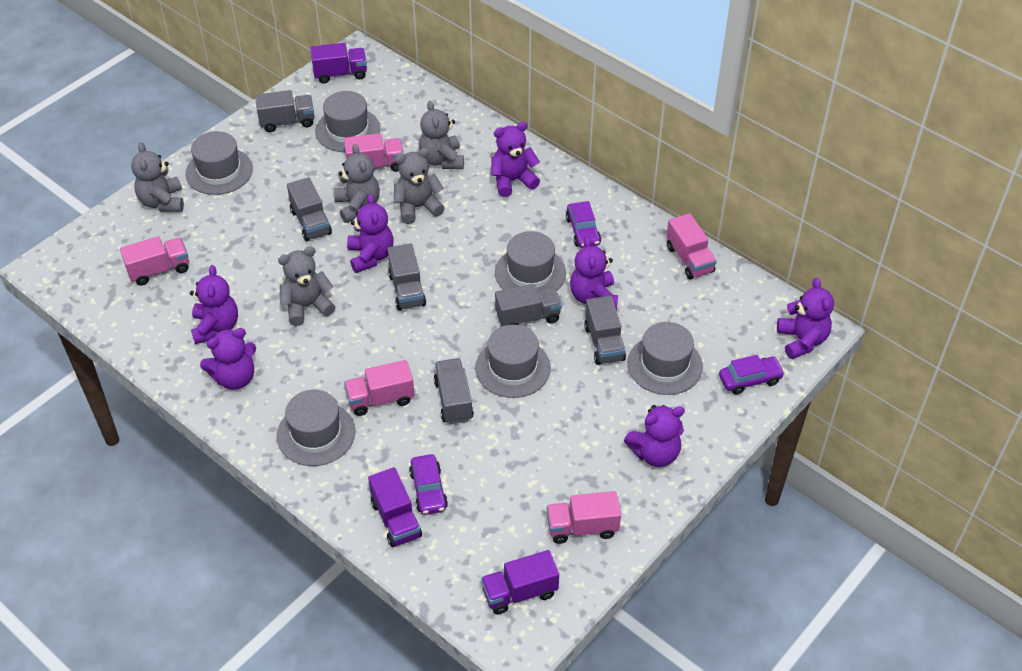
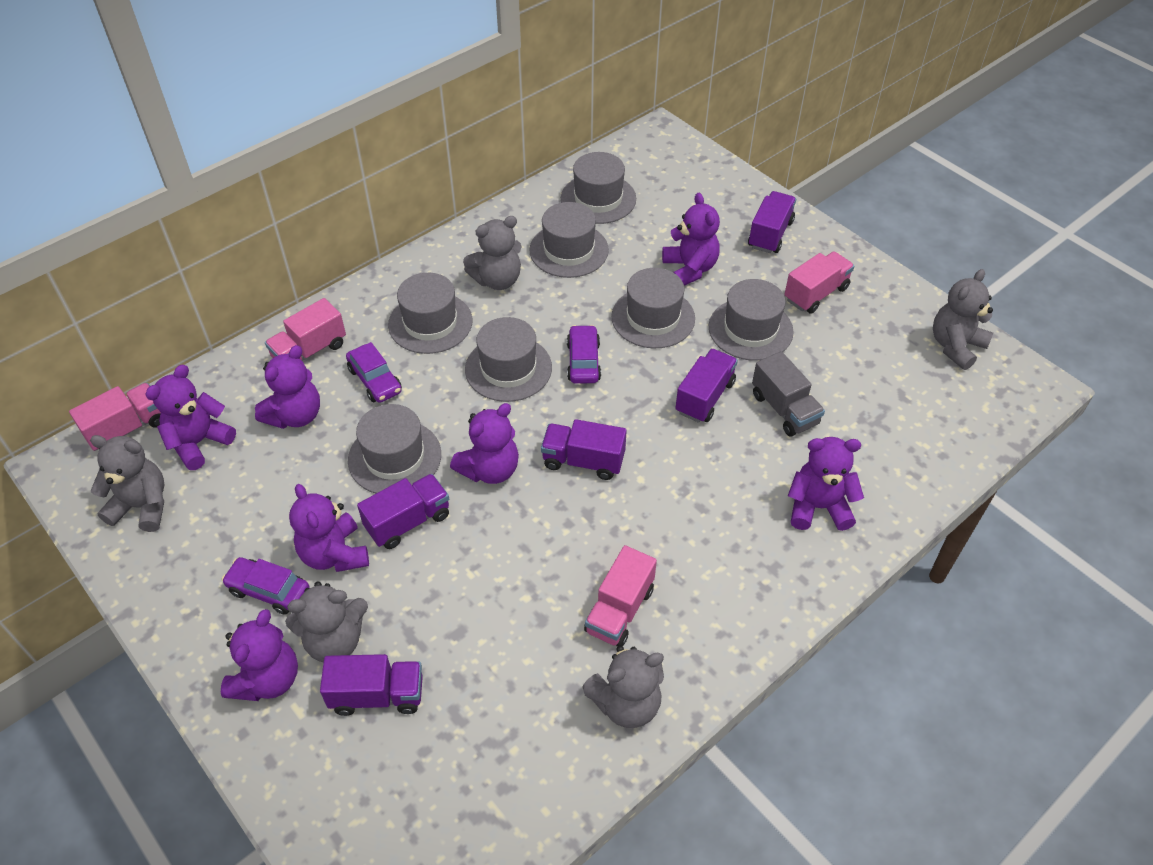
grey hat: 6 -> 7
grey truck: 6 -> 1
pink truck: 5 -> 4
purple truck: 3 -> 5

